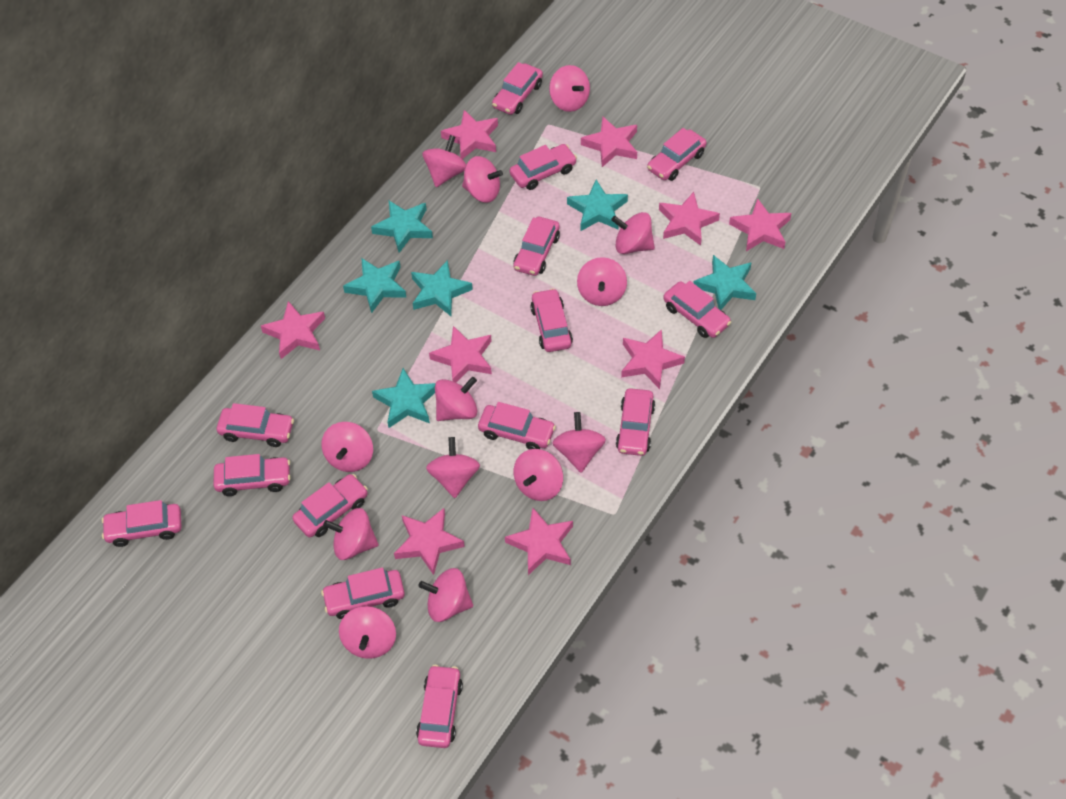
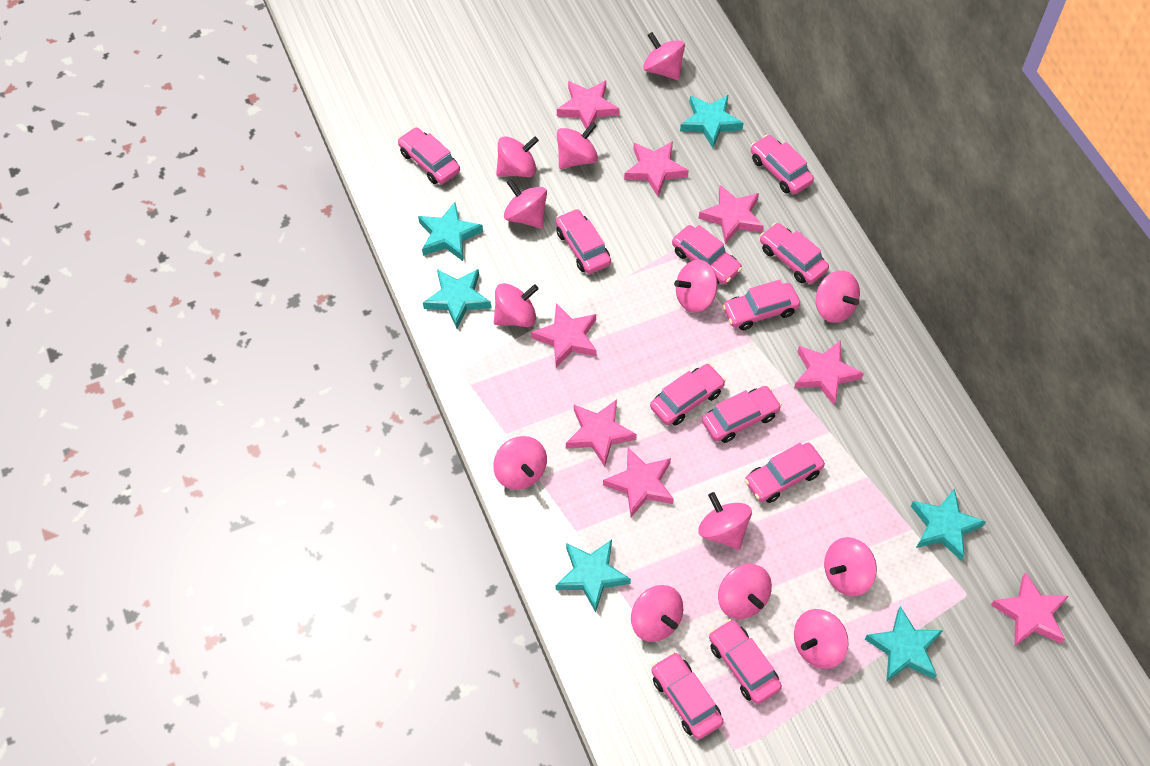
pink car: 14 -> 11
pink star: 9 -> 8

